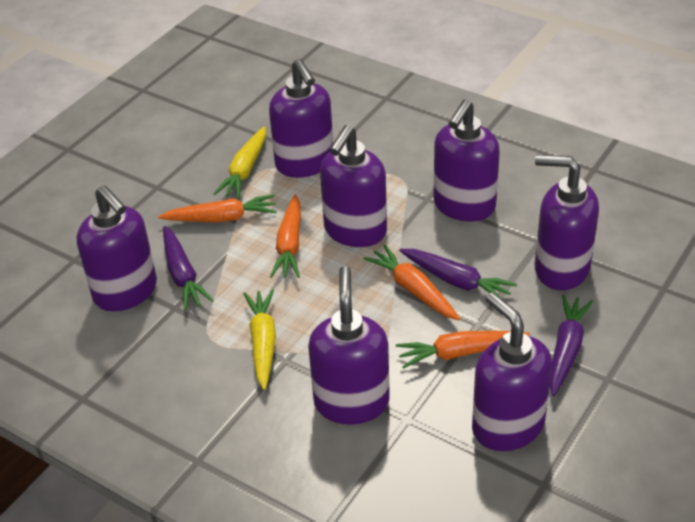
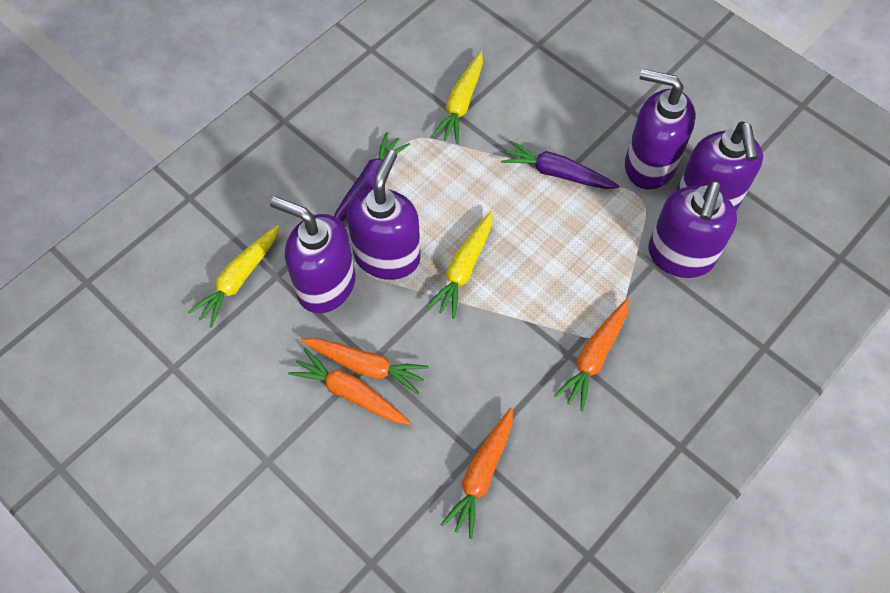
purple carrot: 3 -> 2
purple soap dispenser: 7 -> 5
yellow carrot: 2 -> 3

